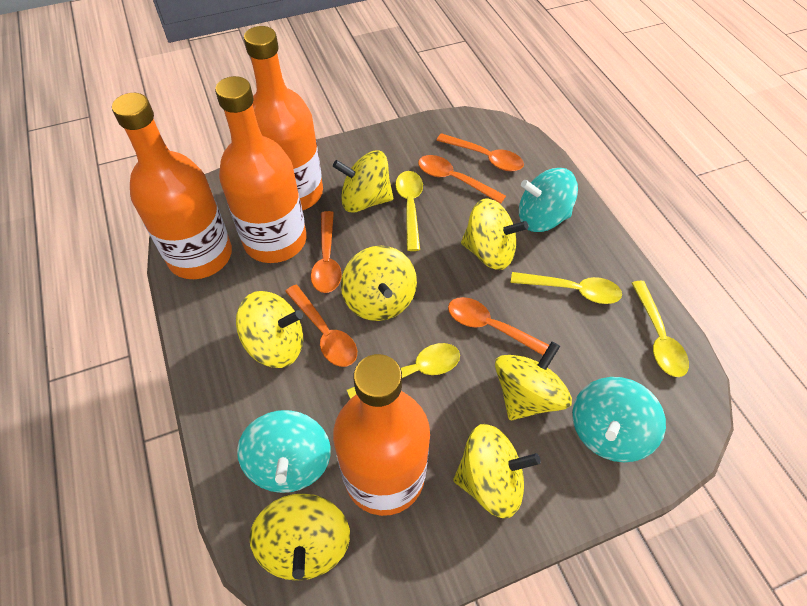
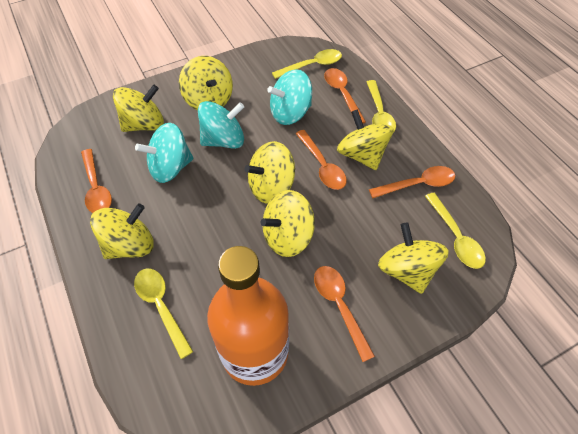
orange bottle: 4 -> 1

